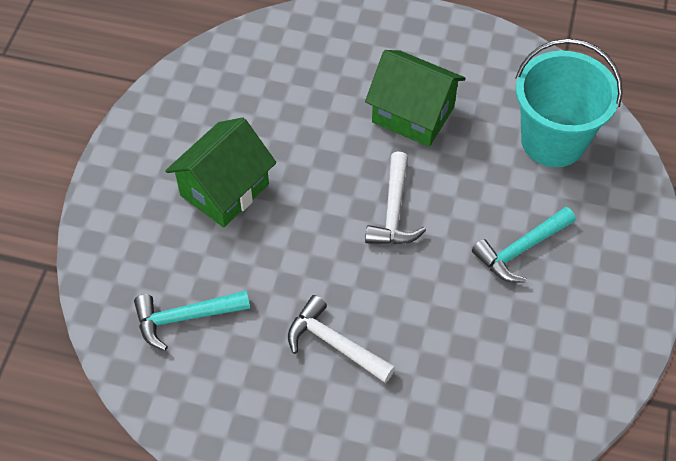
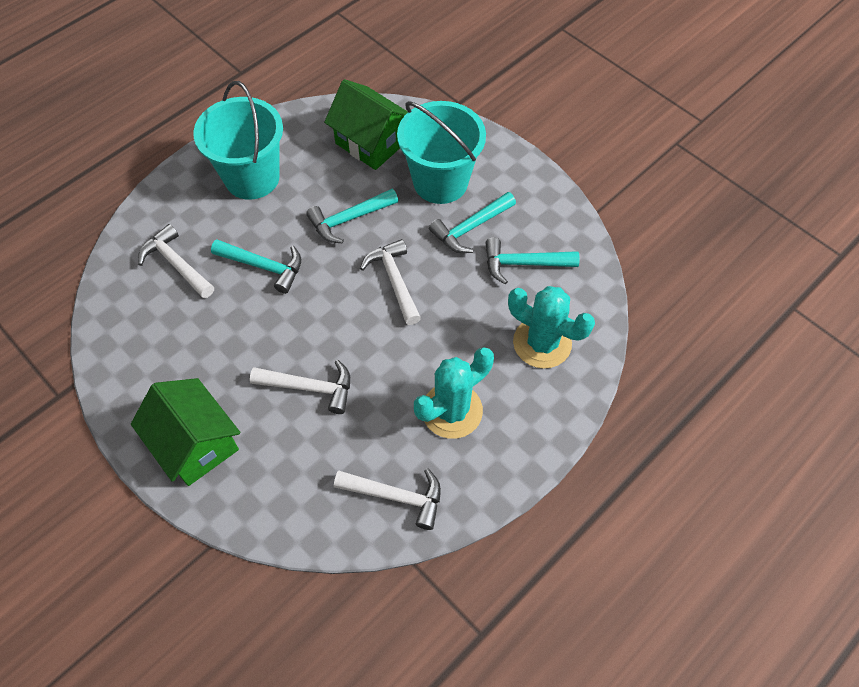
turquoise bucket: 1 -> 2
turquoise cactus: 0 -> 2
turquoise hammer: 2 -> 4
white hammer: 2 -> 4

